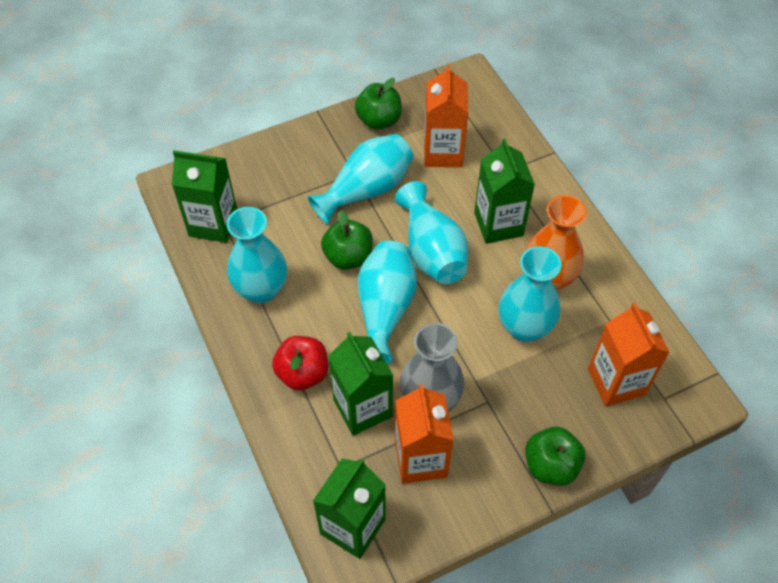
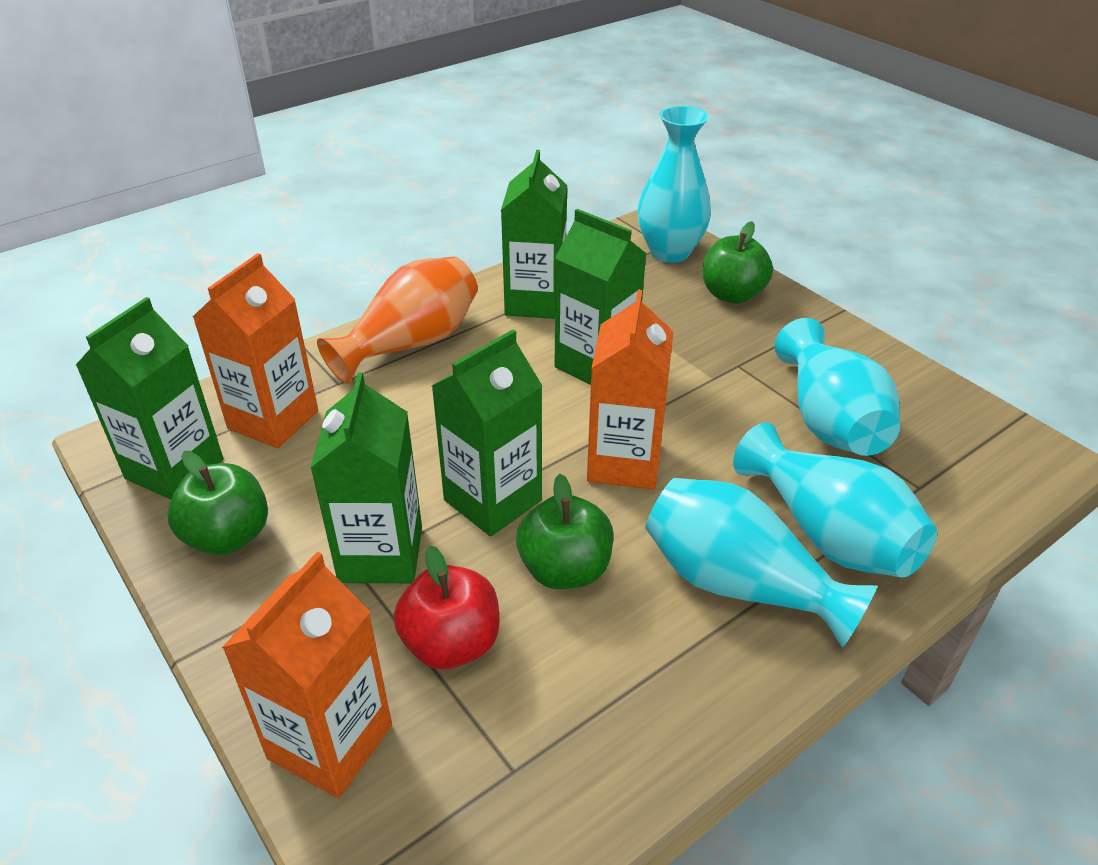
green carton: 4 -> 5
grey vase: 1 -> 0
turquoise vase: 5 -> 4

